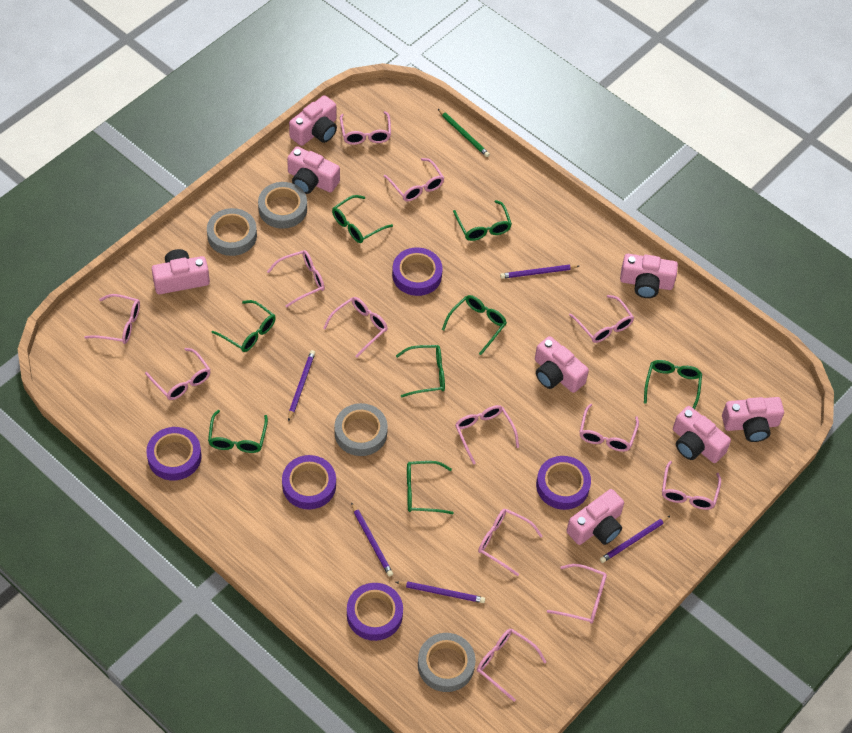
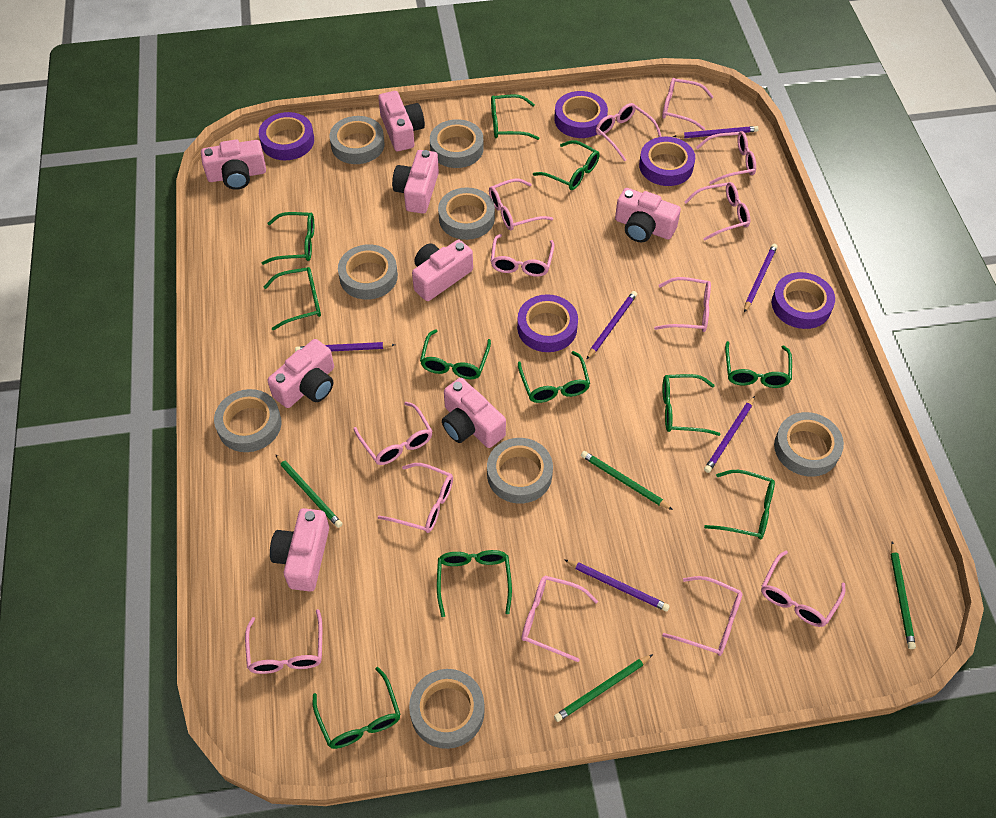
green glasses: 8 -> 11
green pencil: 1 -> 4
grey tape: 4 -> 8
purple pencil: 5 -> 6

